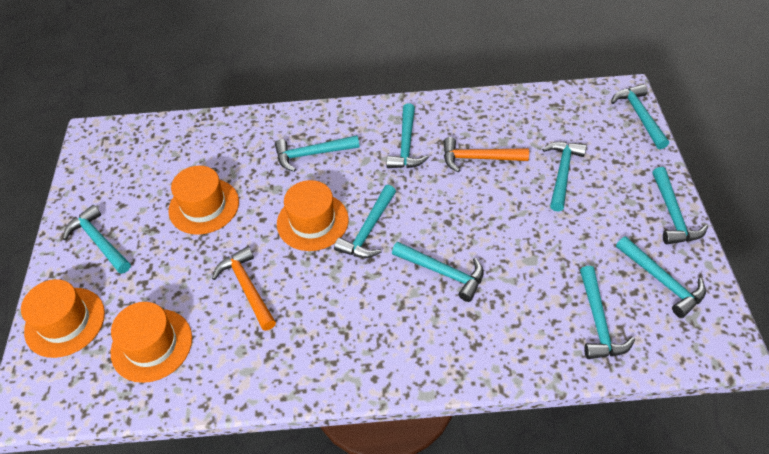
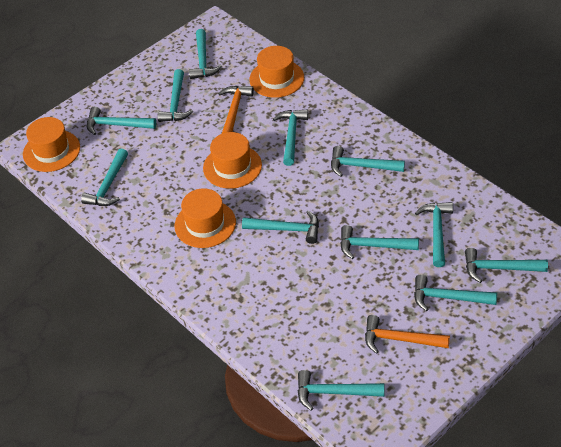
turquoise hammer: 10 -> 12

